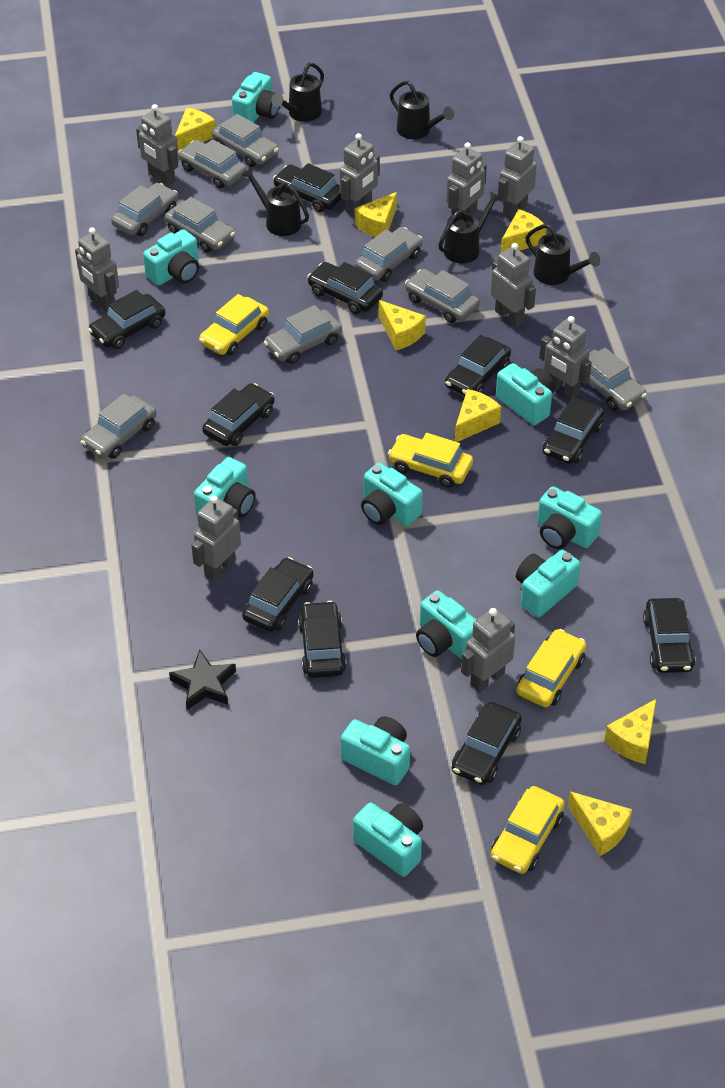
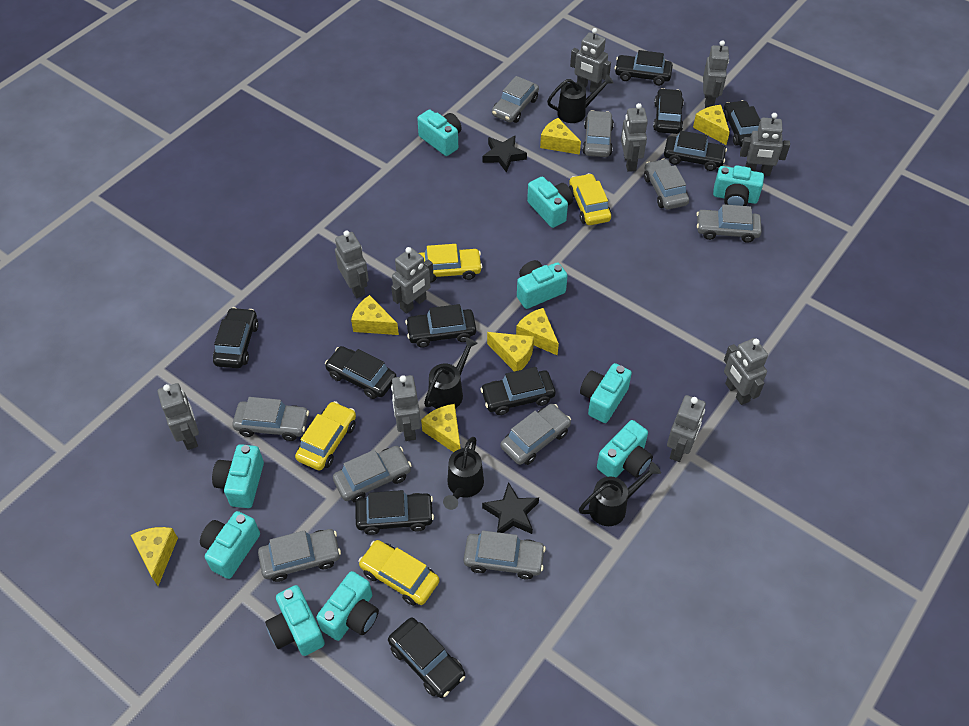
black star: 1 -> 2
black watering can: 5 -> 4
grey robot: 9 -> 10

